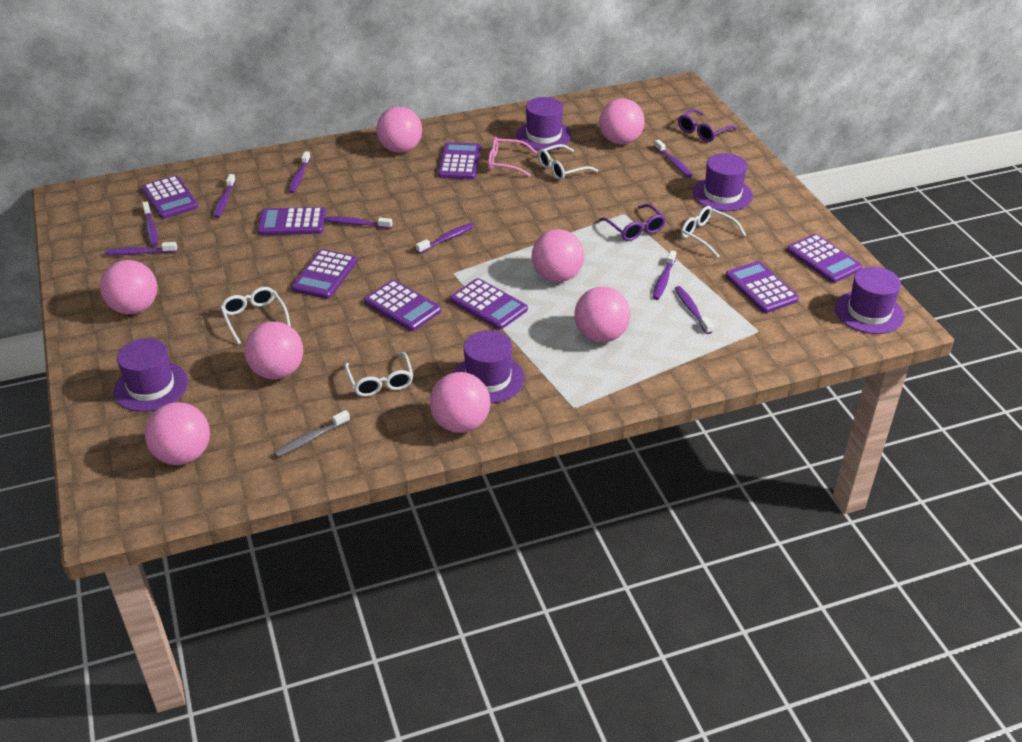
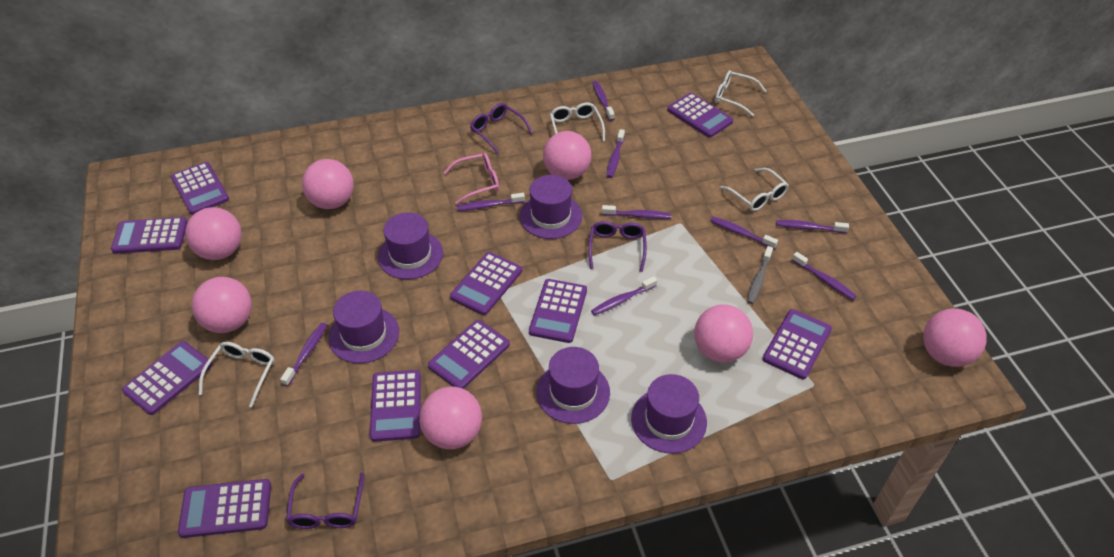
pink ball: 8 -> 7
purple calculator: 8 -> 10
purple glasses: 2 -> 3

